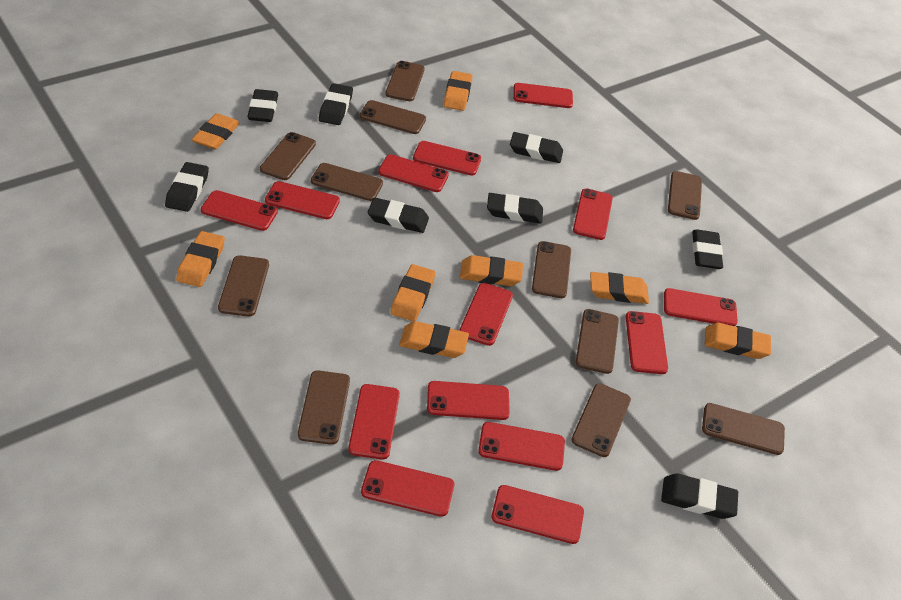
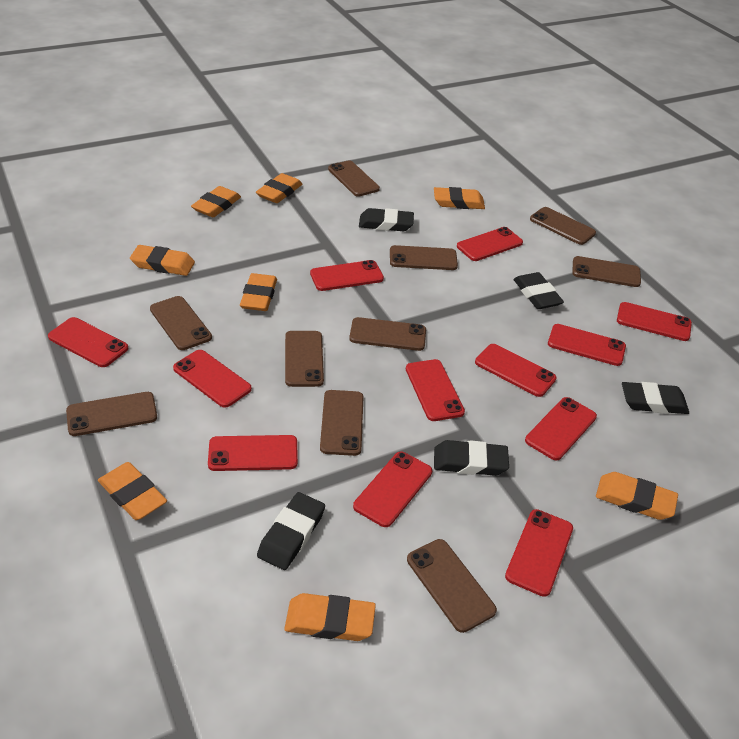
black eraser: 8 -> 5
brown phone: 11 -> 10
red phone: 14 -> 12

